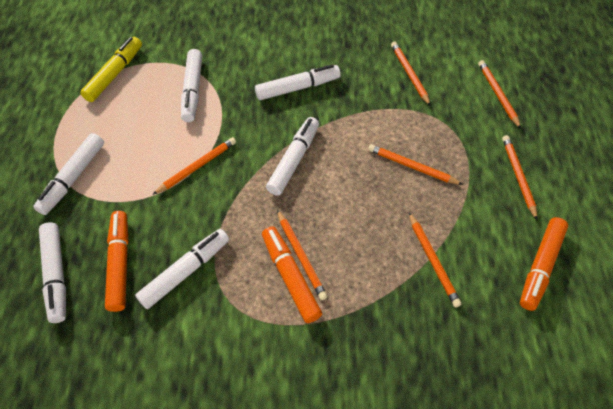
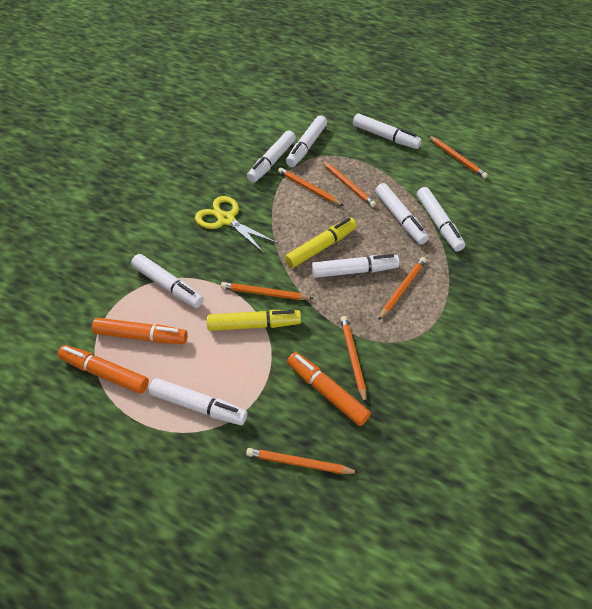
white marker: 6 -> 8
yellow marker: 1 -> 2
yellow scissors: 0 -> 1

